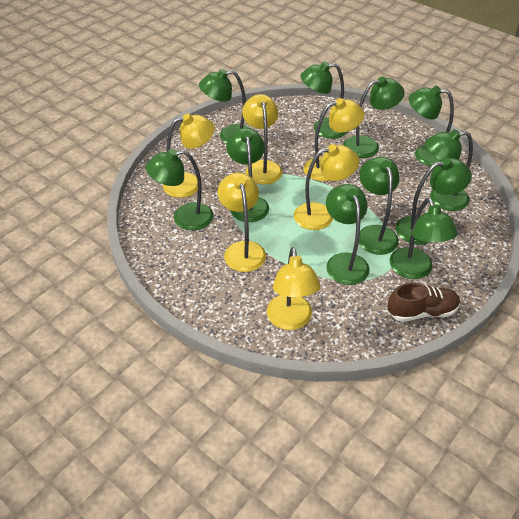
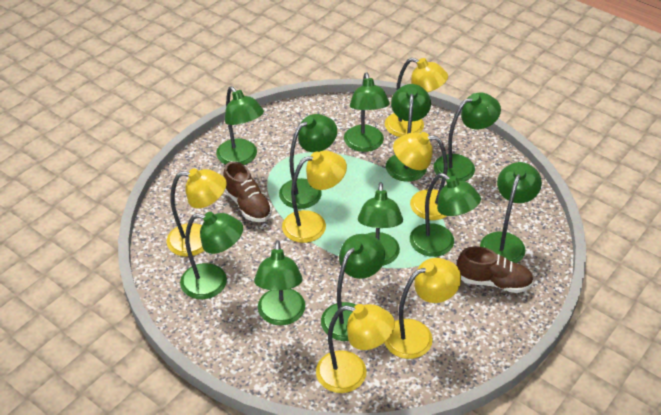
brown shoe: 1 -> 2

